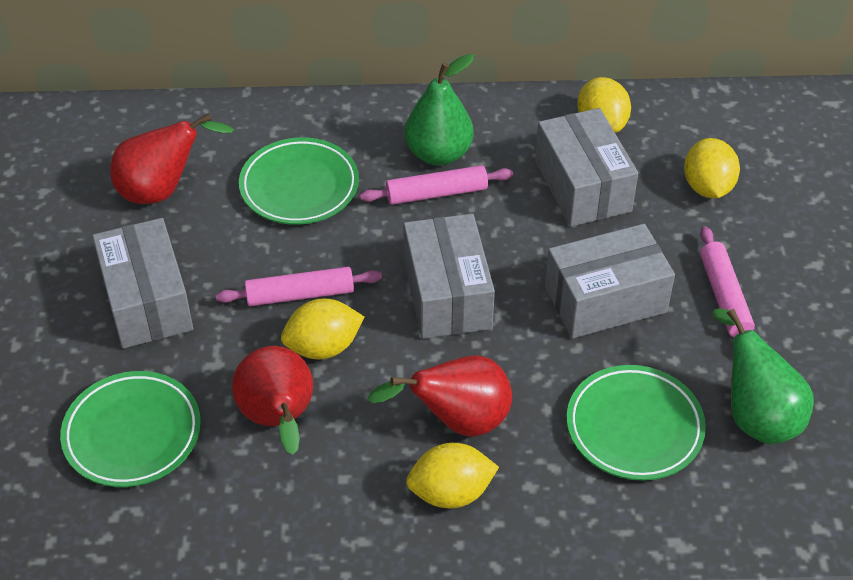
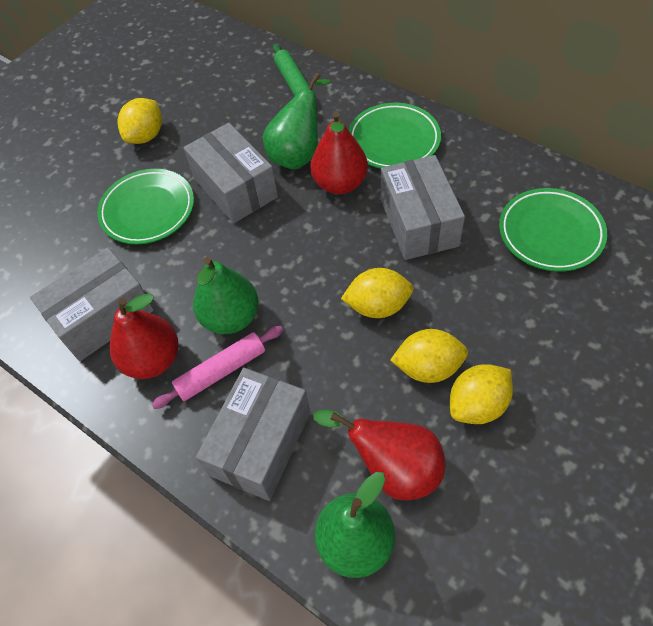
green pear: 2 -> 3
green rolling pin: 0 -> 1
pink rolling pin: 3 -> 1

